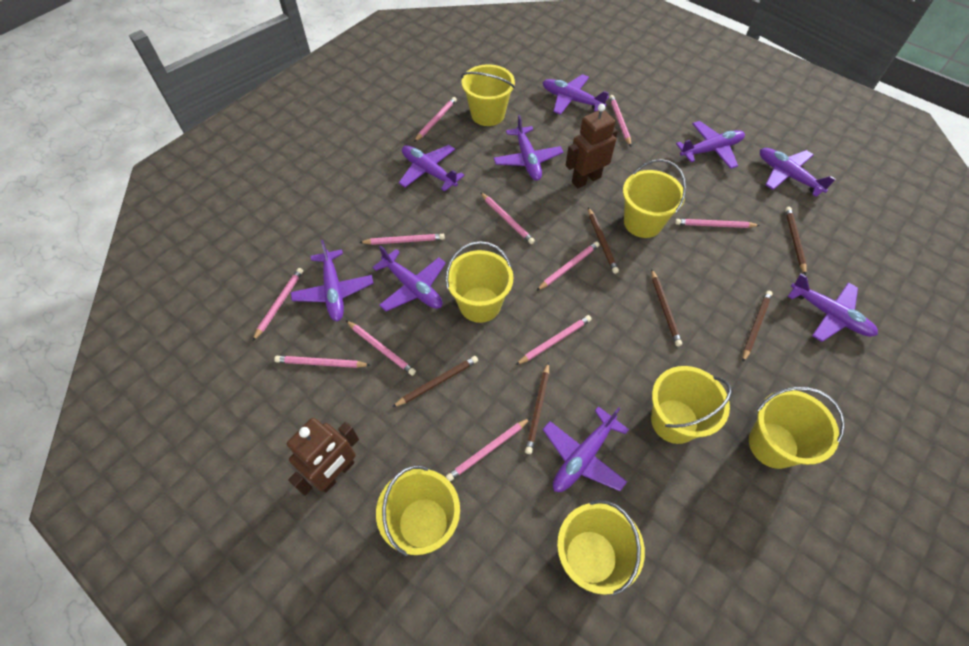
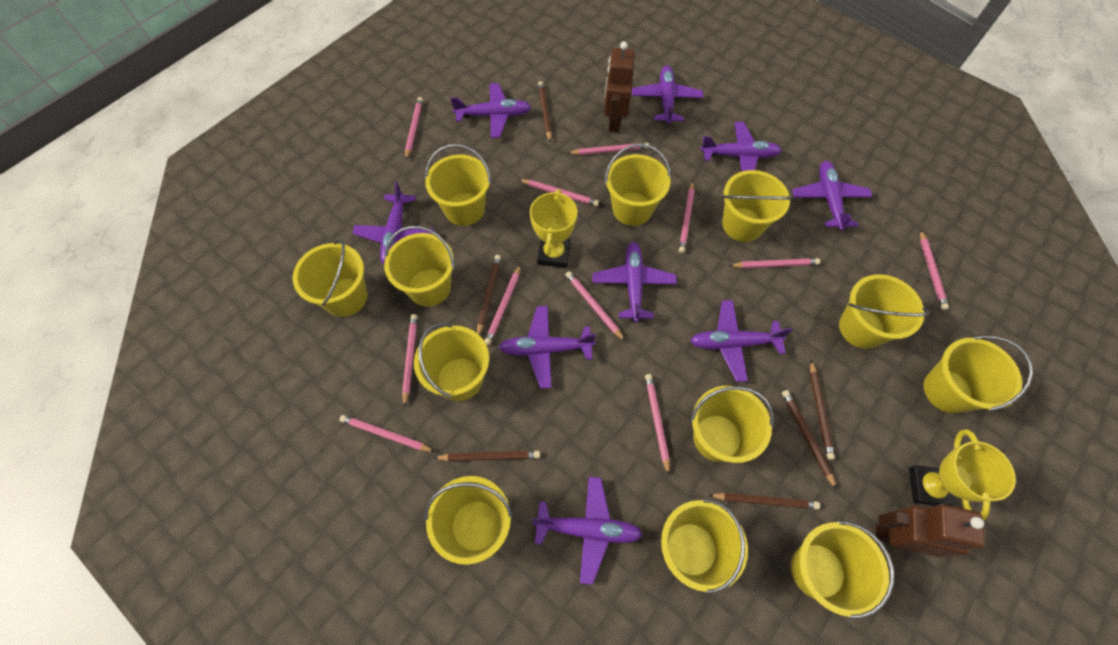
yellow bucket: 7 -> 12
yellow trophy: 0 -> 2

